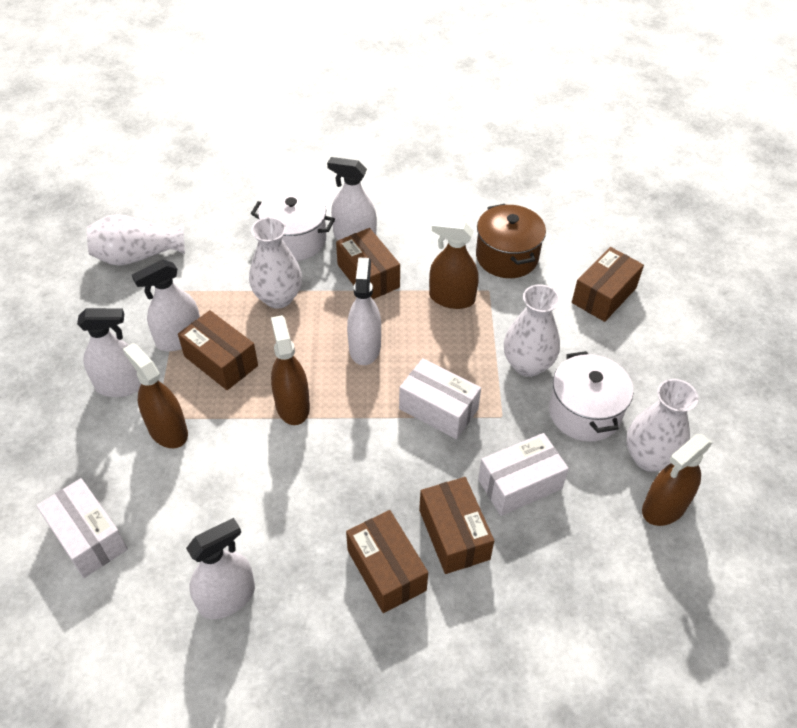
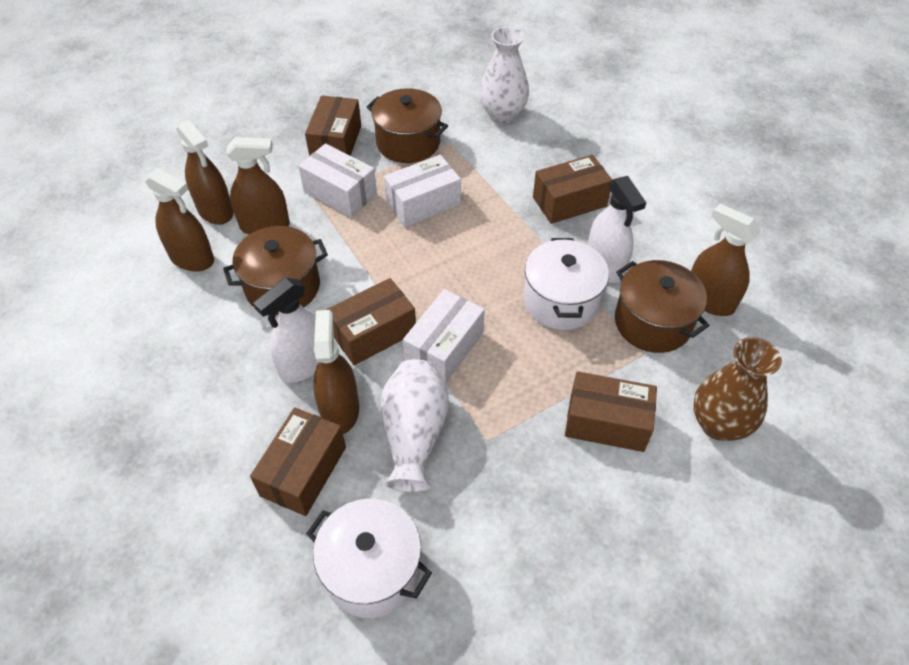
brown pot: 1 -> 3
brown spray bottle: 4 -> 5
brown vase: 0 -> 1
white spray bottle: 5 -> 2
white vase: 4 -> 2

